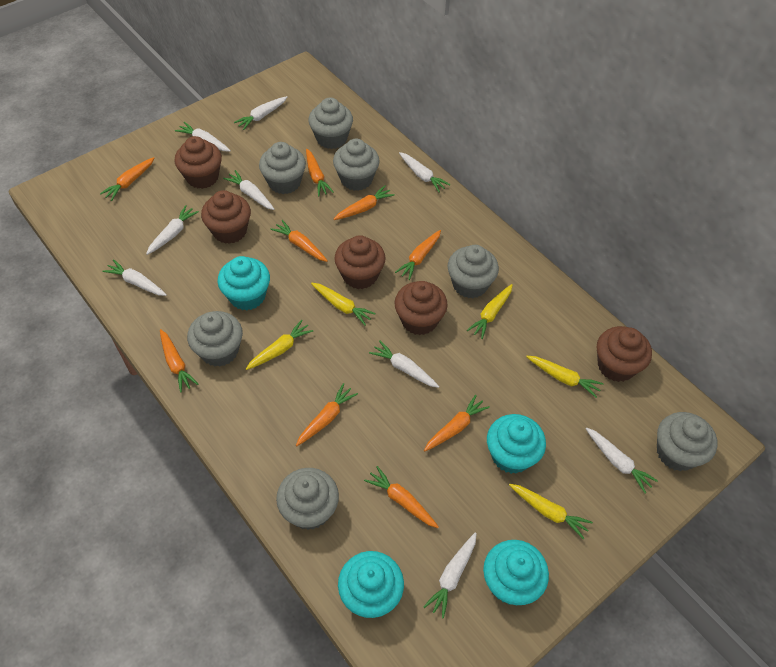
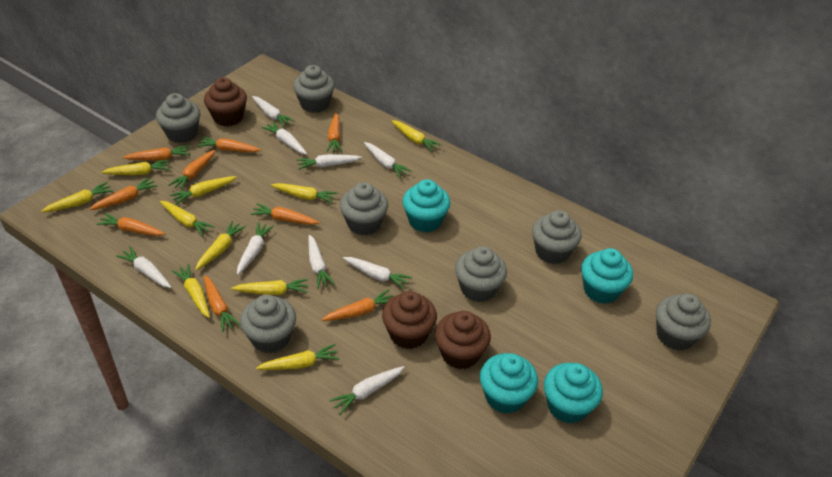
brown cupcake: 5 -> 3
yellow carrot: 5 -> 10

